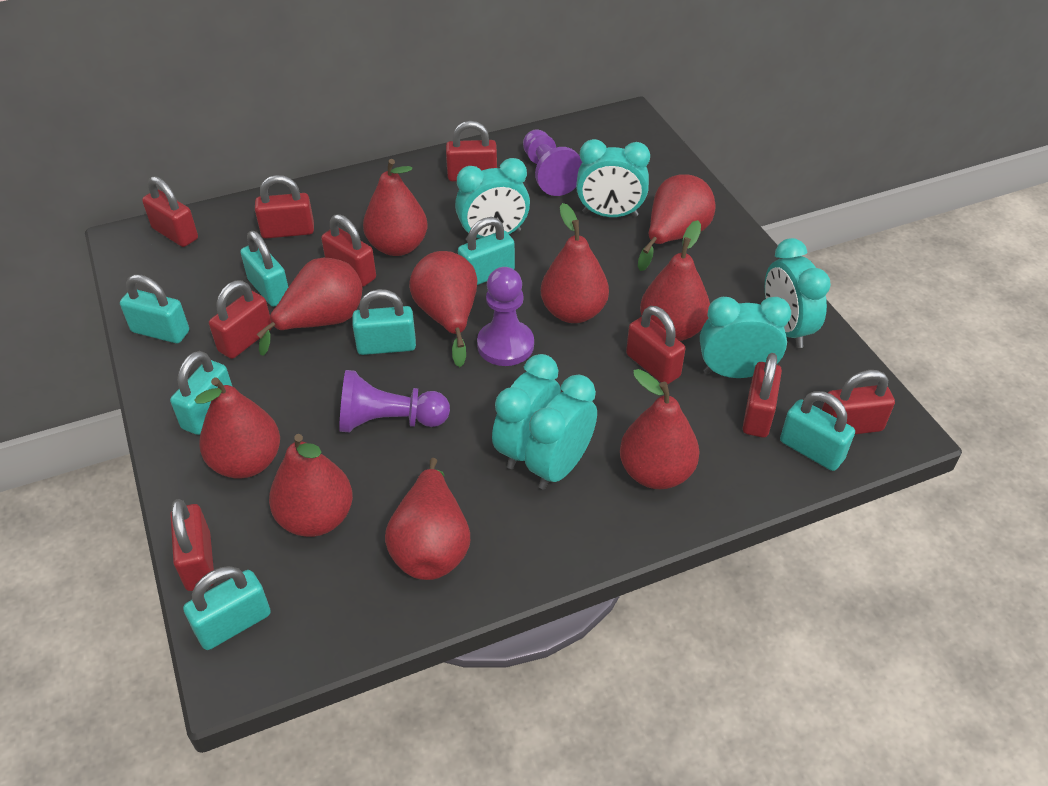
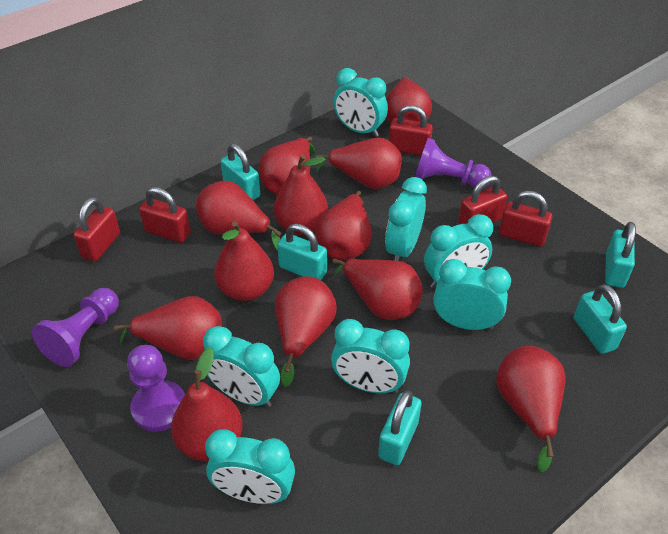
red padlock: 9 -> 5
red pear: 10 -> 12
turquoise clock: 6 -> 7
turquoise padlock: 7 -> 5

